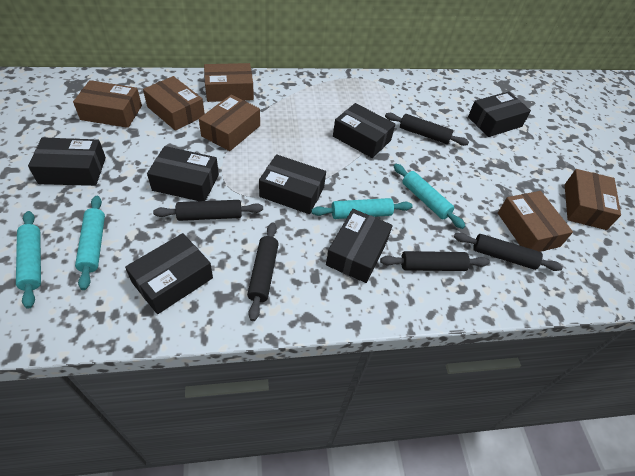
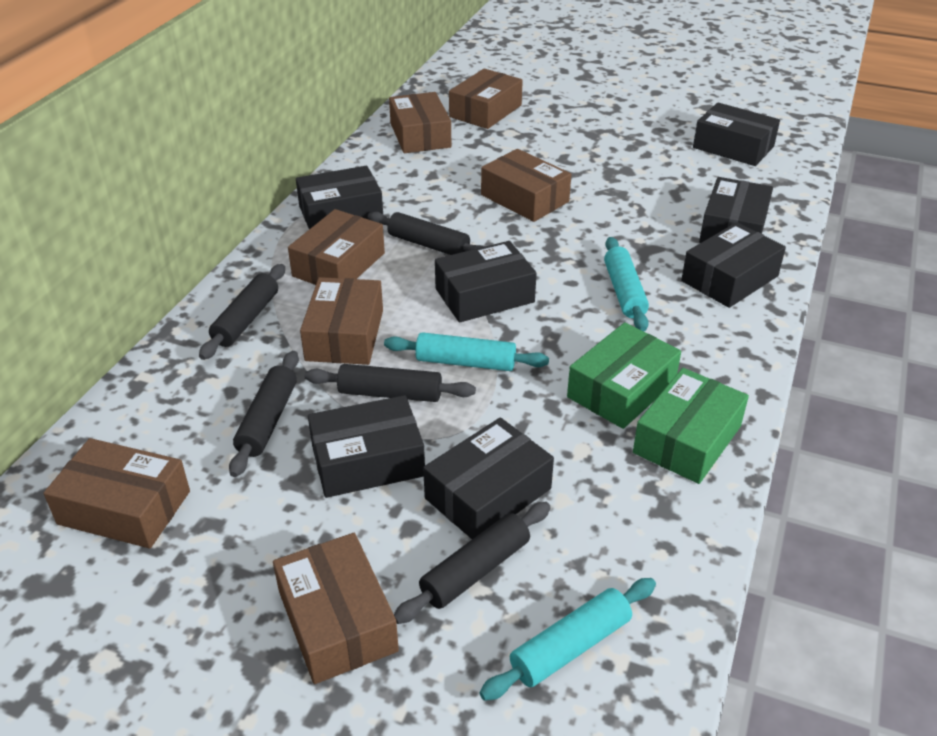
brown box: 6 -> 7
green box: 0 -> 2
turquoise rolling pin: 4 -> 3

